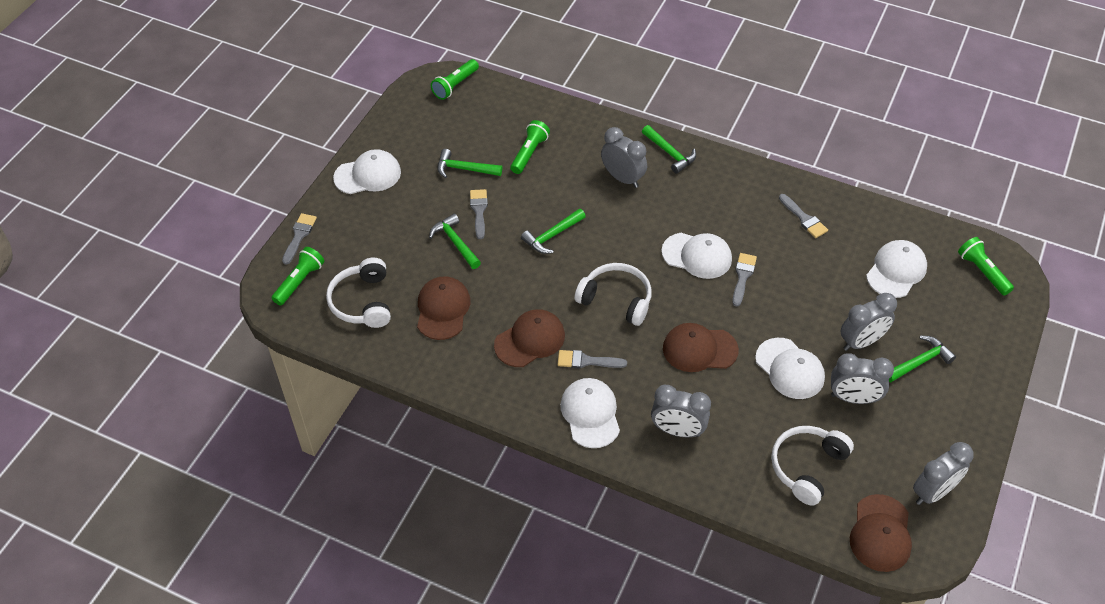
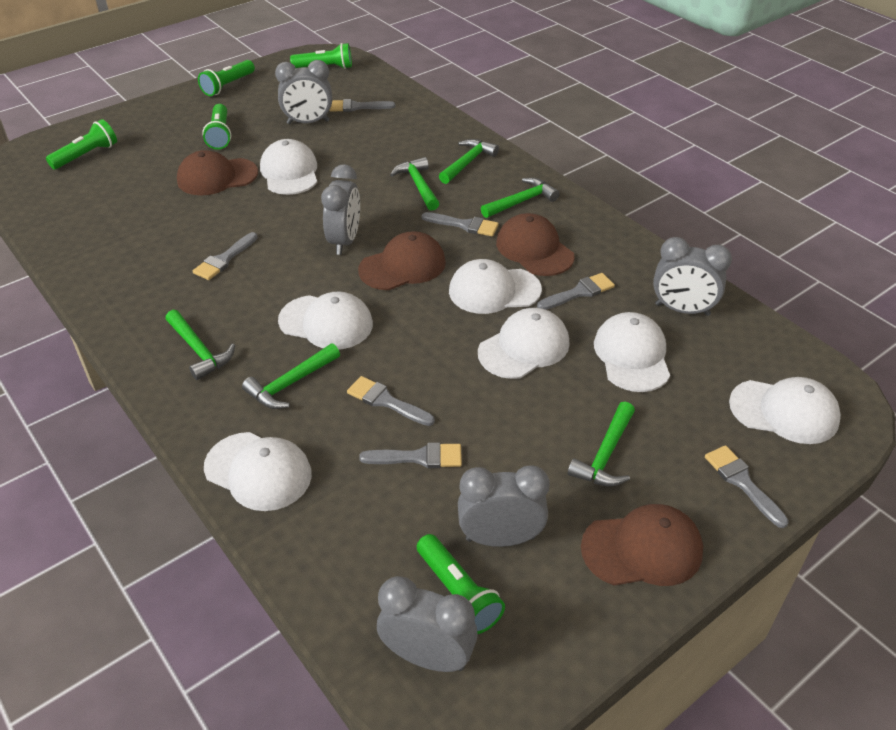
green flashlight: 4 -> 5
green hammer: 5 -> 6
grey brush: 5 -> 7
white cap: 5 -> 7
white headphones: 3 -> 0

